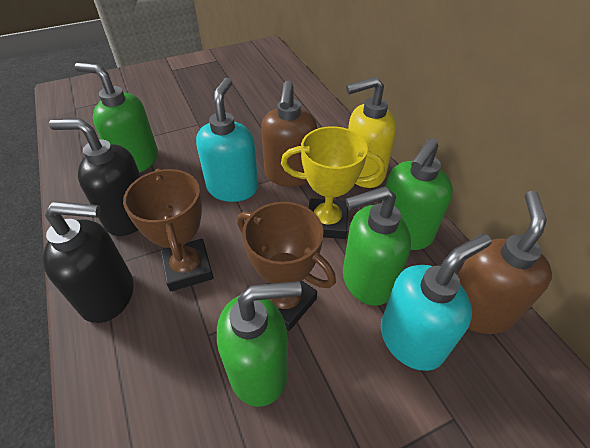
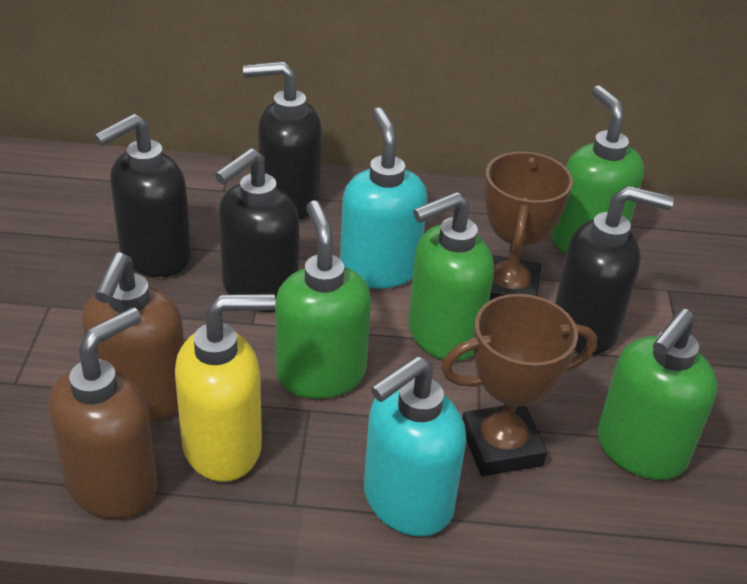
black soap dispenser: 2 -> 4
yellow trophy: 1 -> 0

